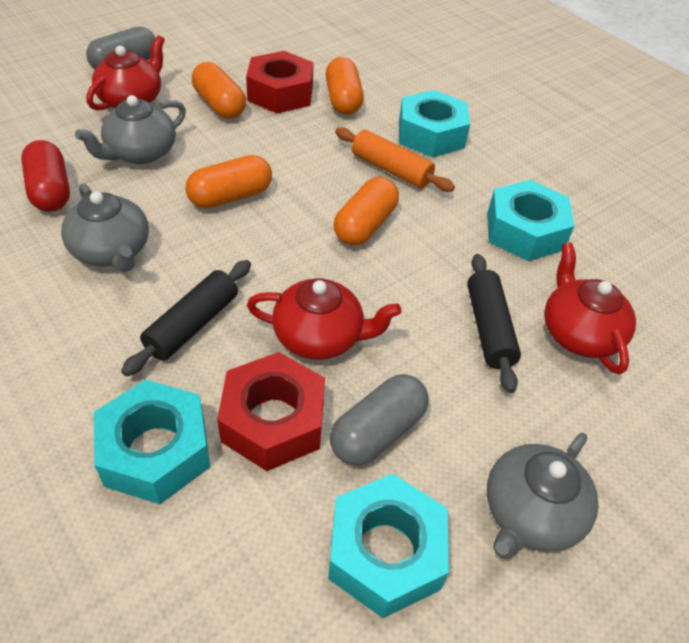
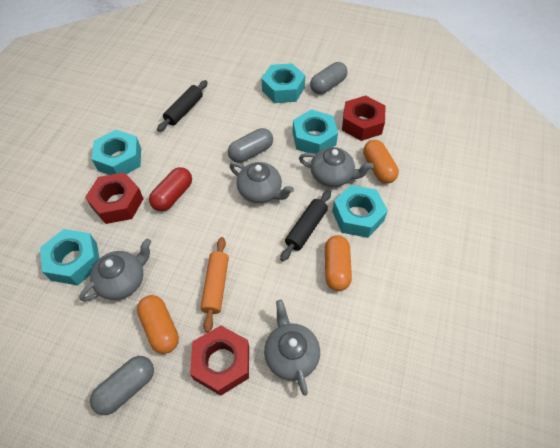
grey capsule: 2 -> 3
grey teapot: 3 -> 4
orange capsule: 4 -> 3
red nut: 2 -> 3
red teapot: 3 -> 0
turquoise nut: 4 -> 5

